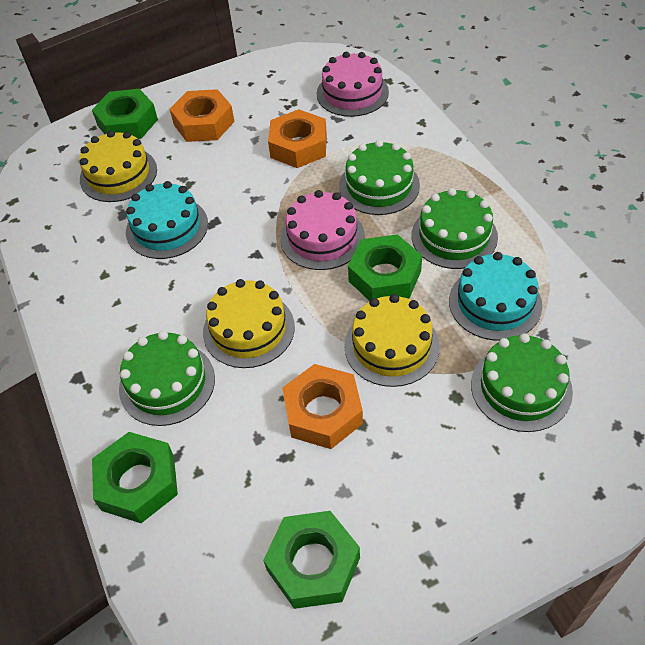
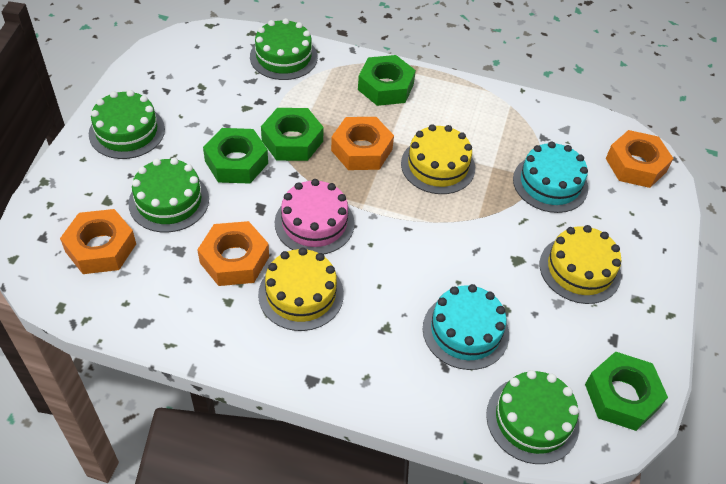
orange nut: 3 -> 4
pink cake: 2 -> 1

